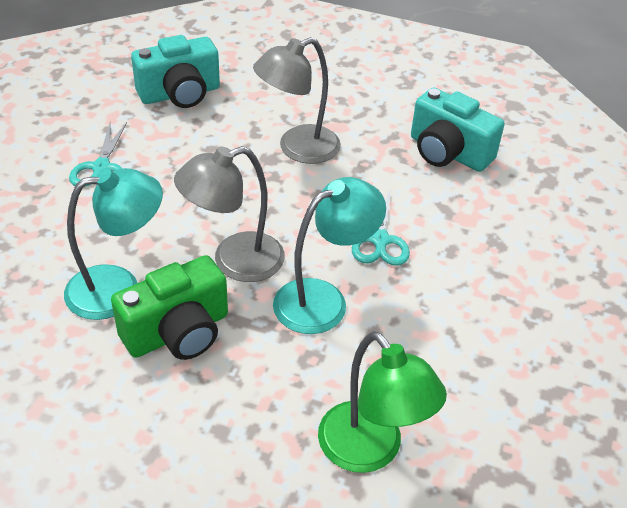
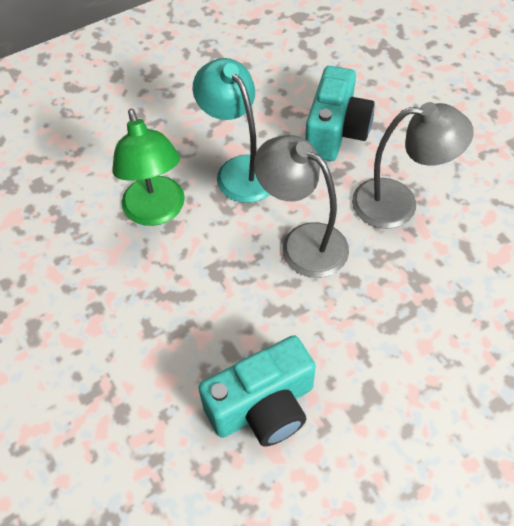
green camera: 1 -> 0
turquoise lamp: 2 -> 1
turquoise scissors: 2 -> 0

